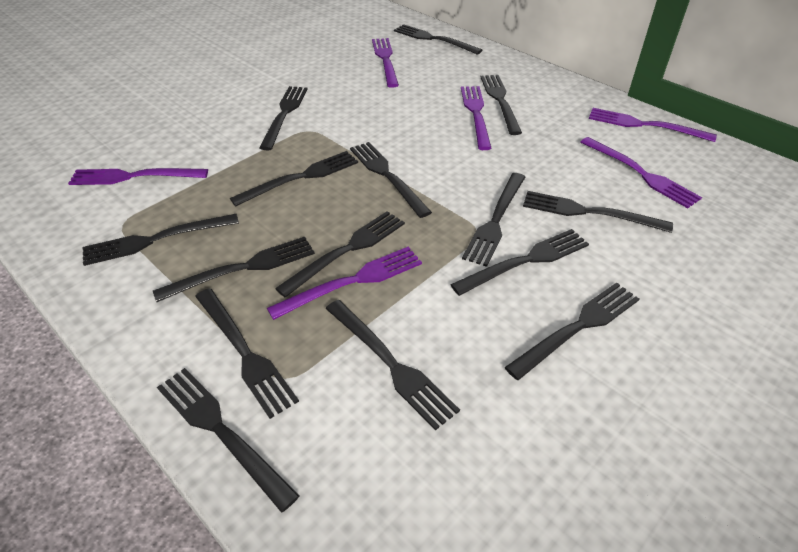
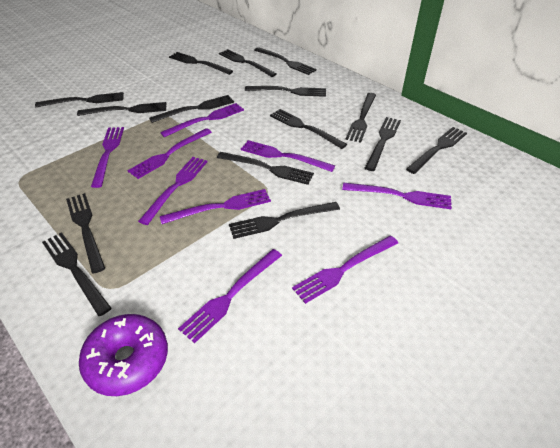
purple donut: 0 -> 1
purple fork: 6 -> 9

